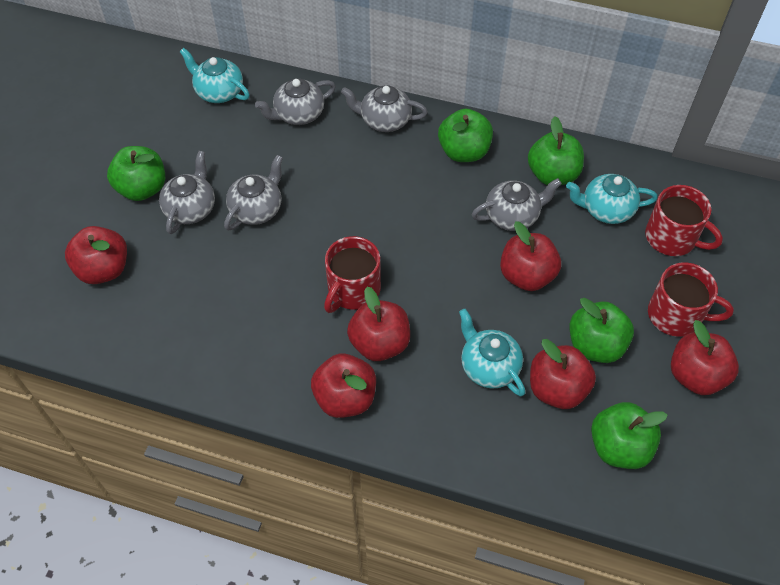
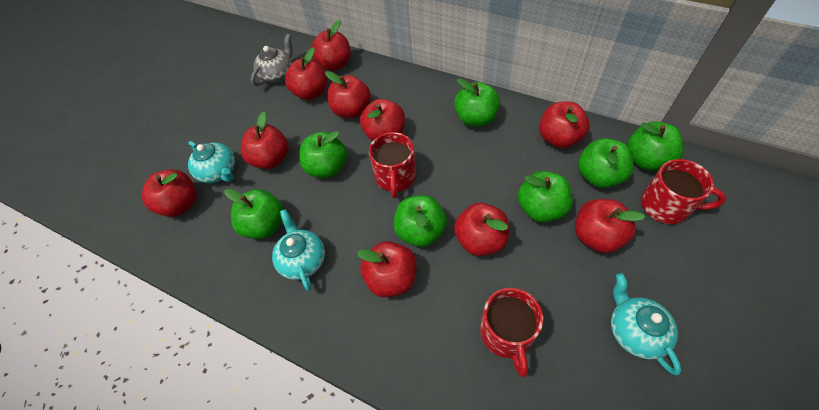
green apple: 5 -> 7
grey teapot: 5 -> 1
red apple: 6 -> 10

